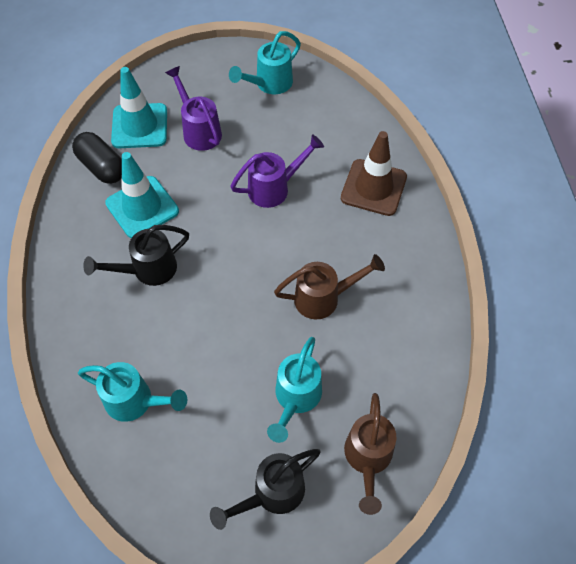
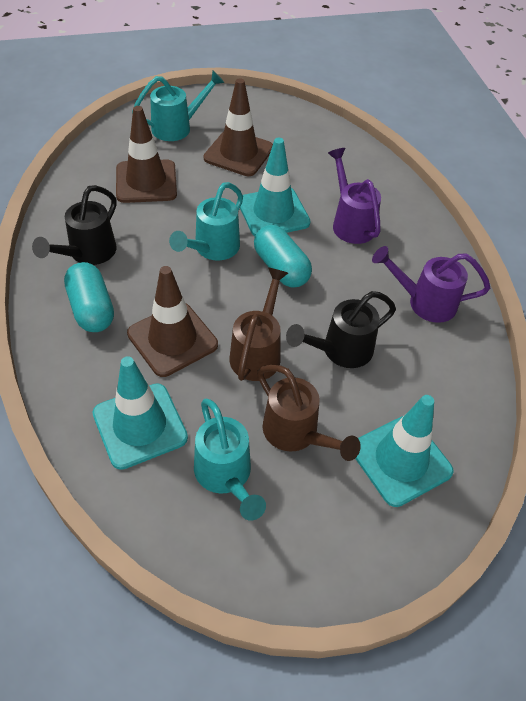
black capsule: 1 -> 0
brown traffic cone: 1 -> 3
turquoise capsule: 0 -> 2
turquoise traffic cone: 2 -> 3

